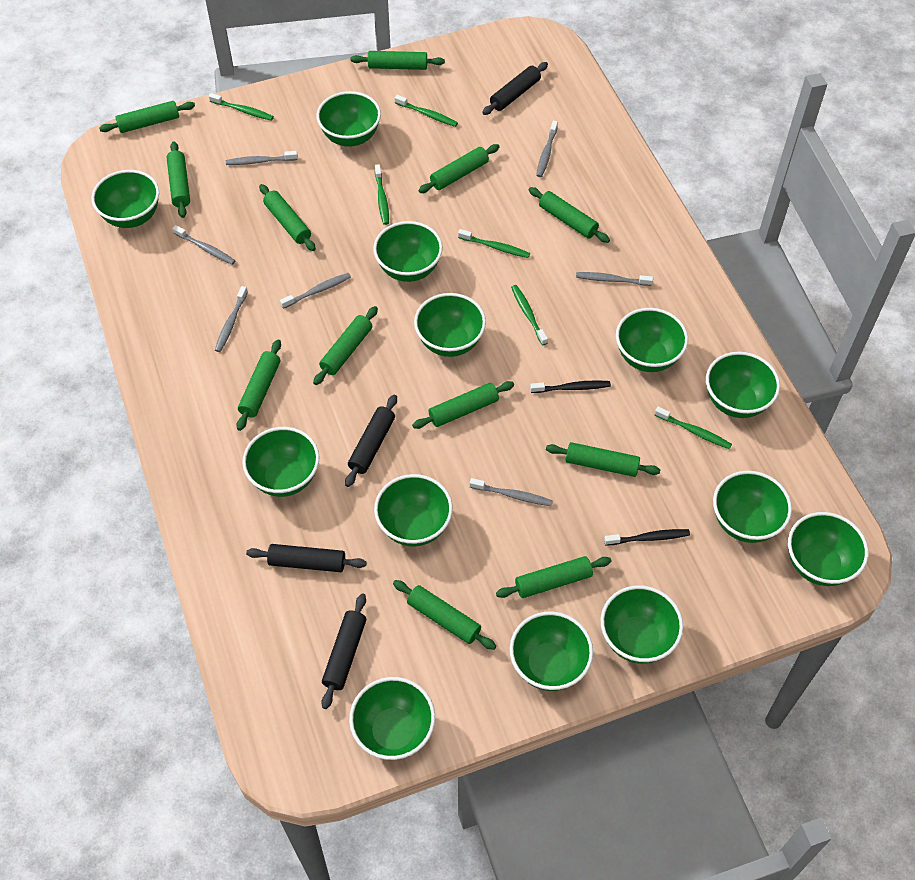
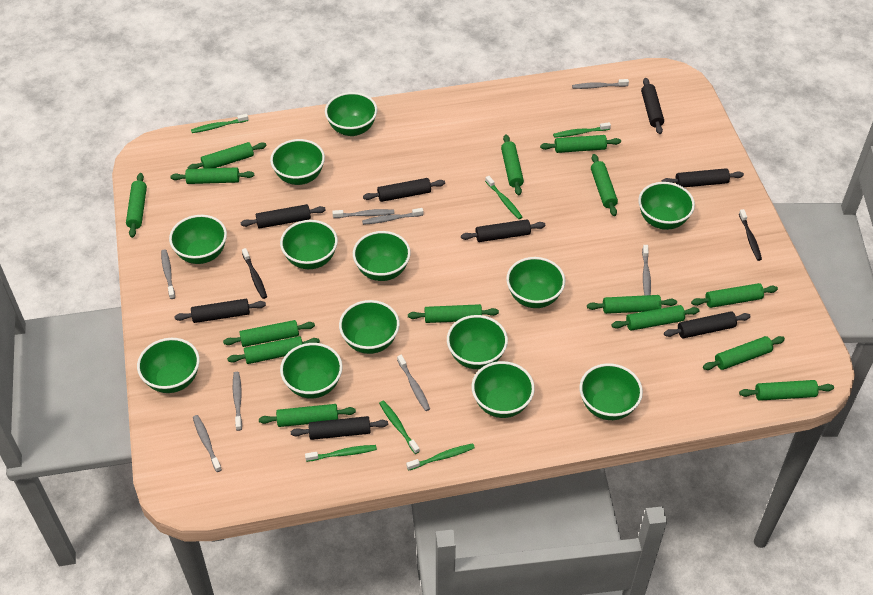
black rolling pin: 4 -> 8
green rolling pin: 12 -> 15
grey toothbrush: 7 -> 8

